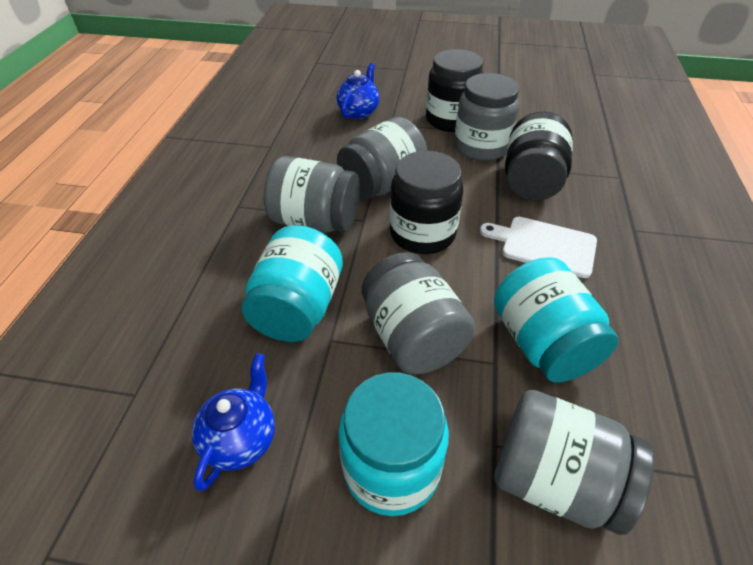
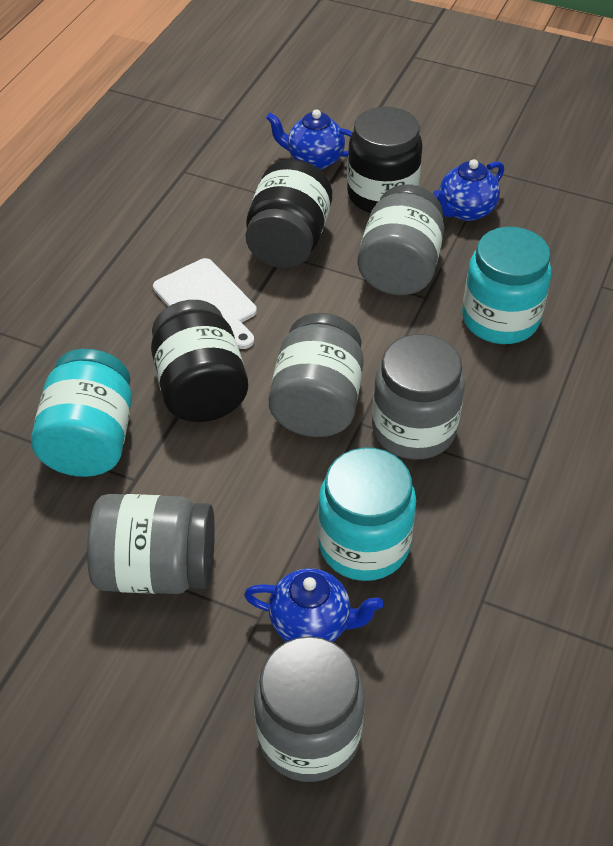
blue teapot: 2 -> 3

